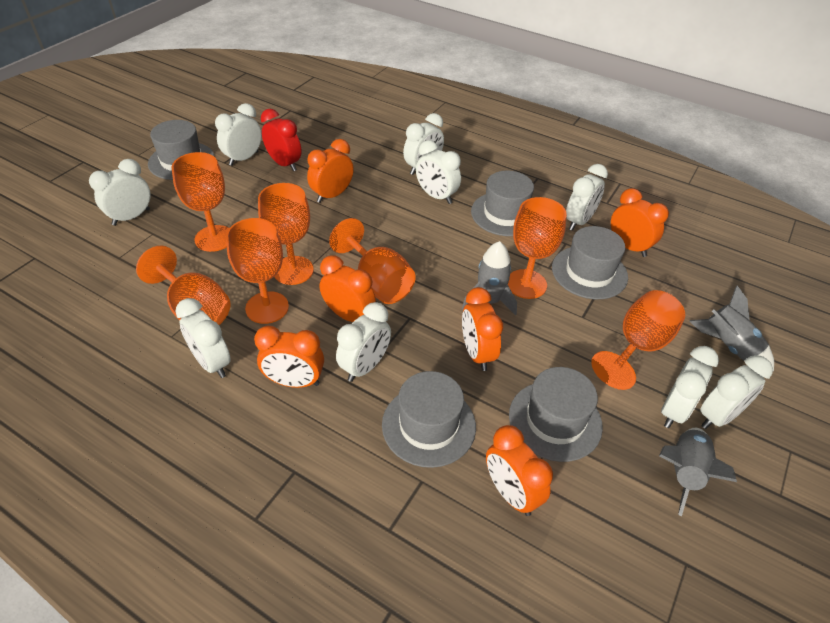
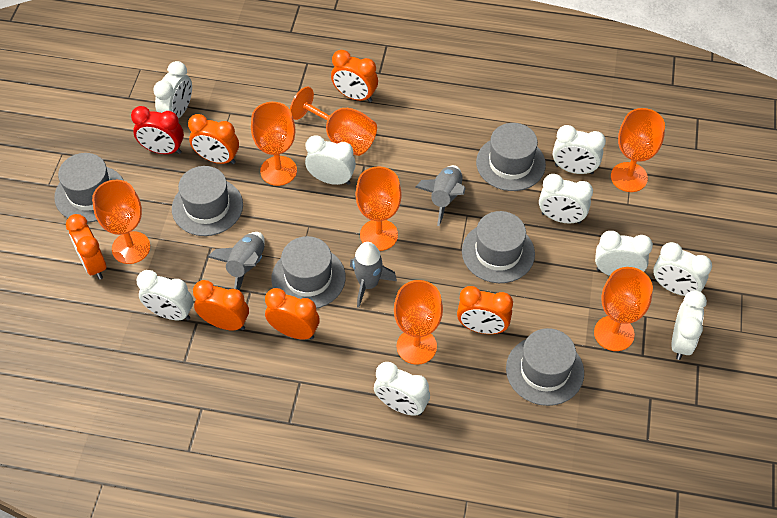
grey hat: 5 -> 6

